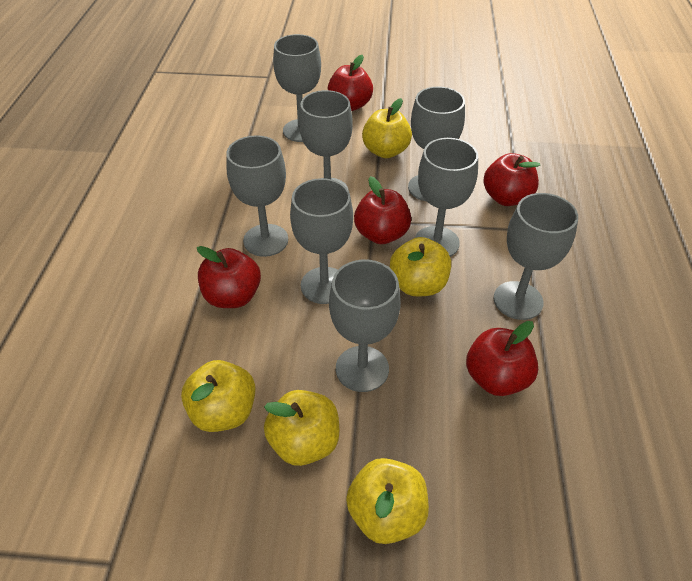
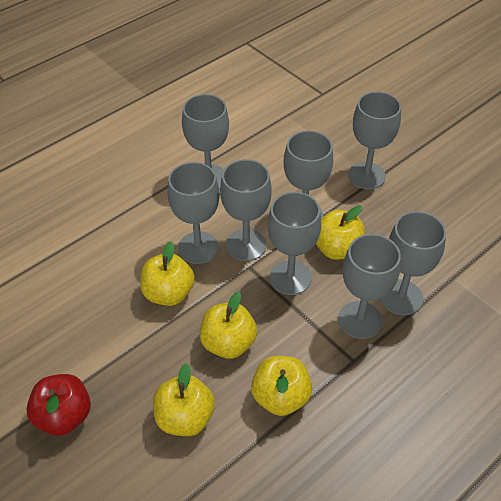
red apple: 5 -> 1

